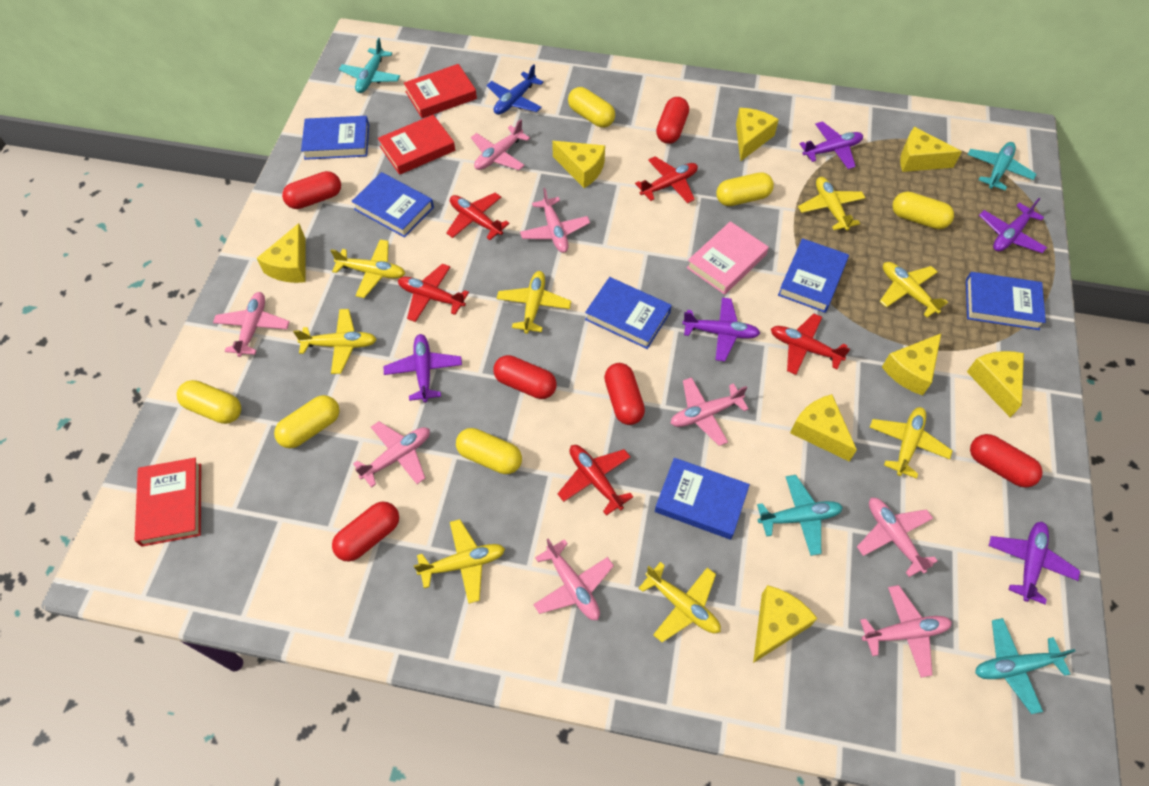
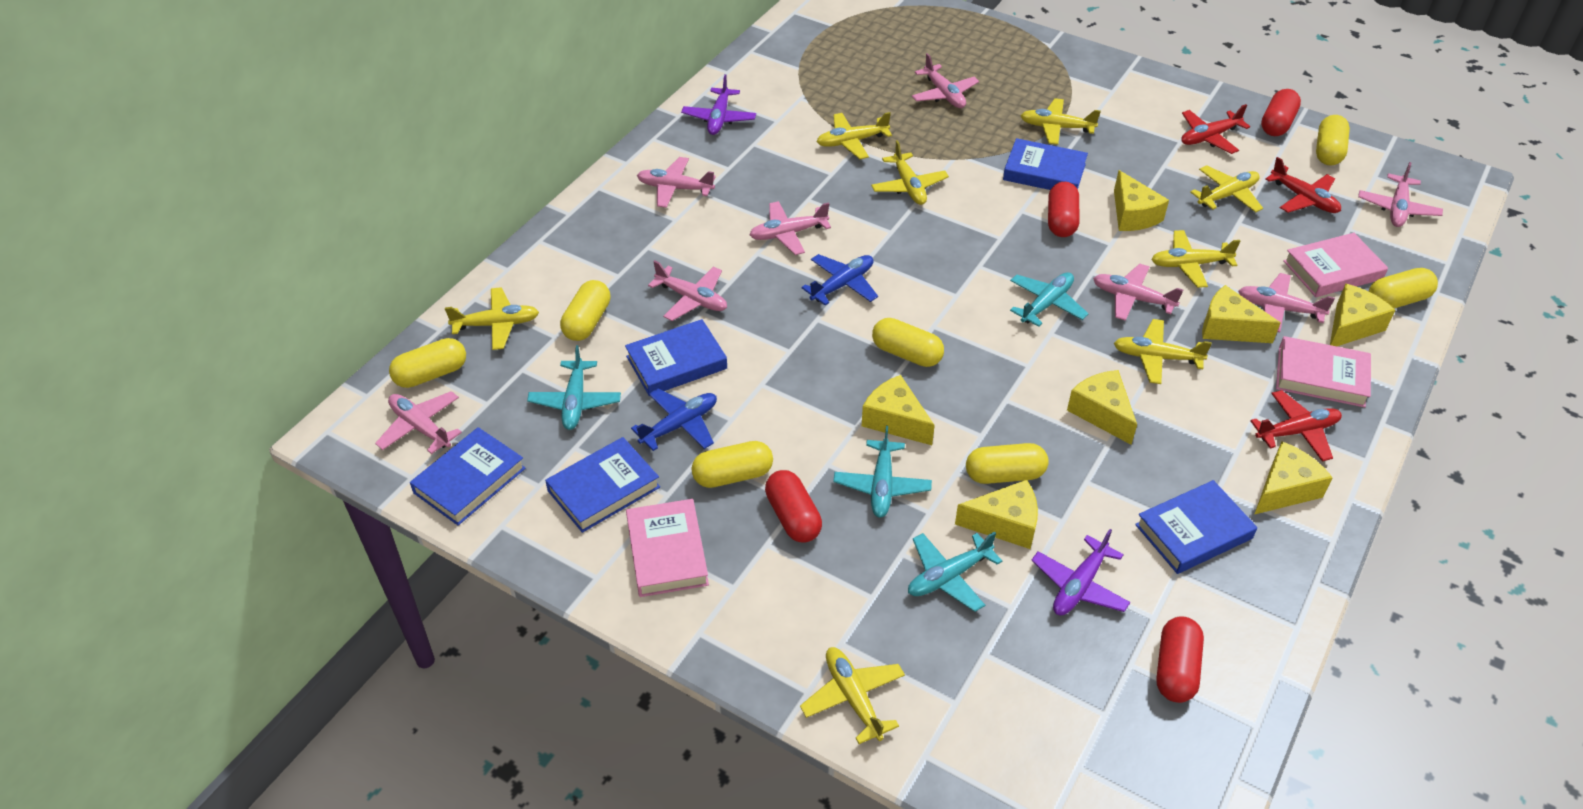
blue book: 6 -> 5
blue plane: 1 -> 2
pink book: 1 -> 3
purple plane: 5 -> 2
red book: 3 -> 0
red capsule: 6 -> 4
red plane: 5 -> 3
yellow capsule: 6 -> 7
yellow cheese: 8 -> 7

